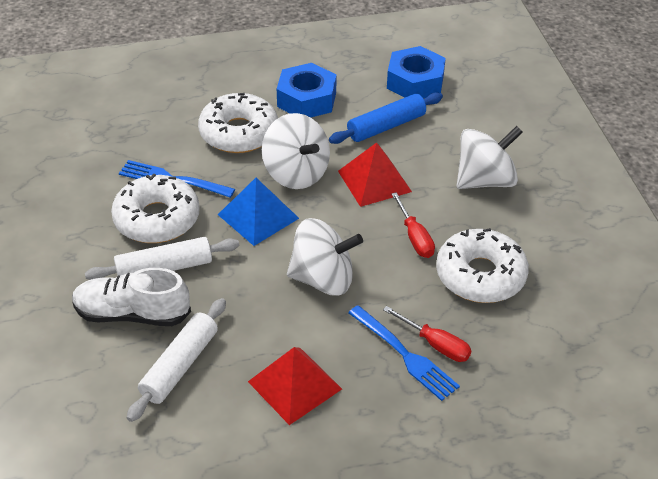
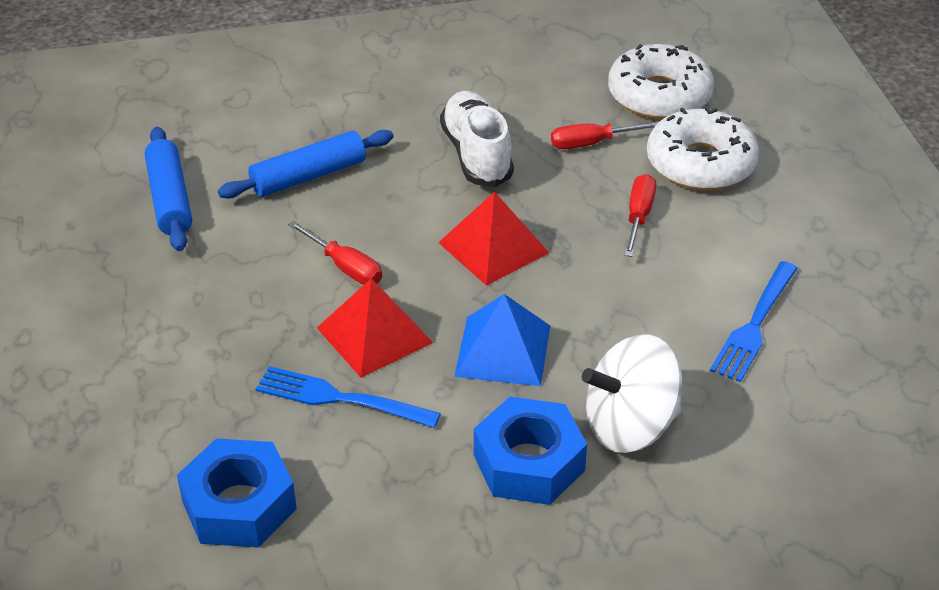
blue rolling pin: 1 -> 2
red screwdriver: 2 -> 3
white donut: 3 -> 2
white rolling pin: 2 -> 0
white spinning top: 3 -> 1

